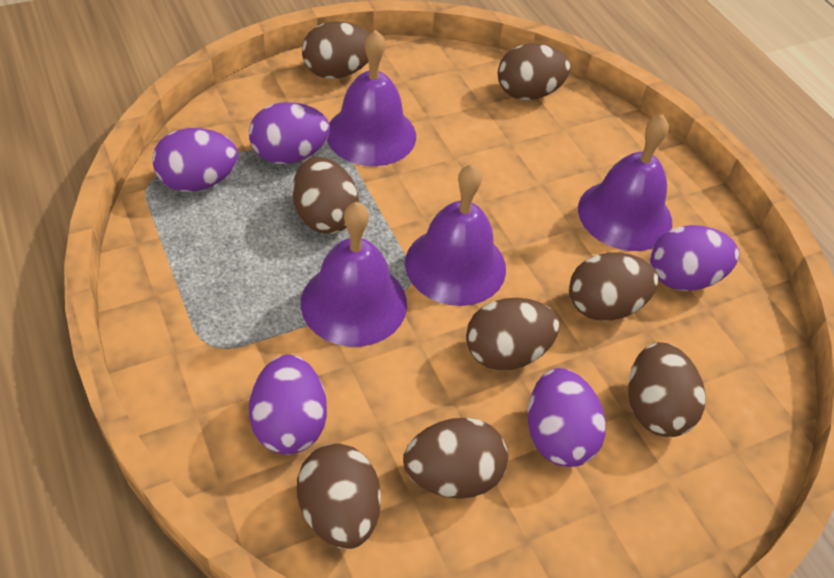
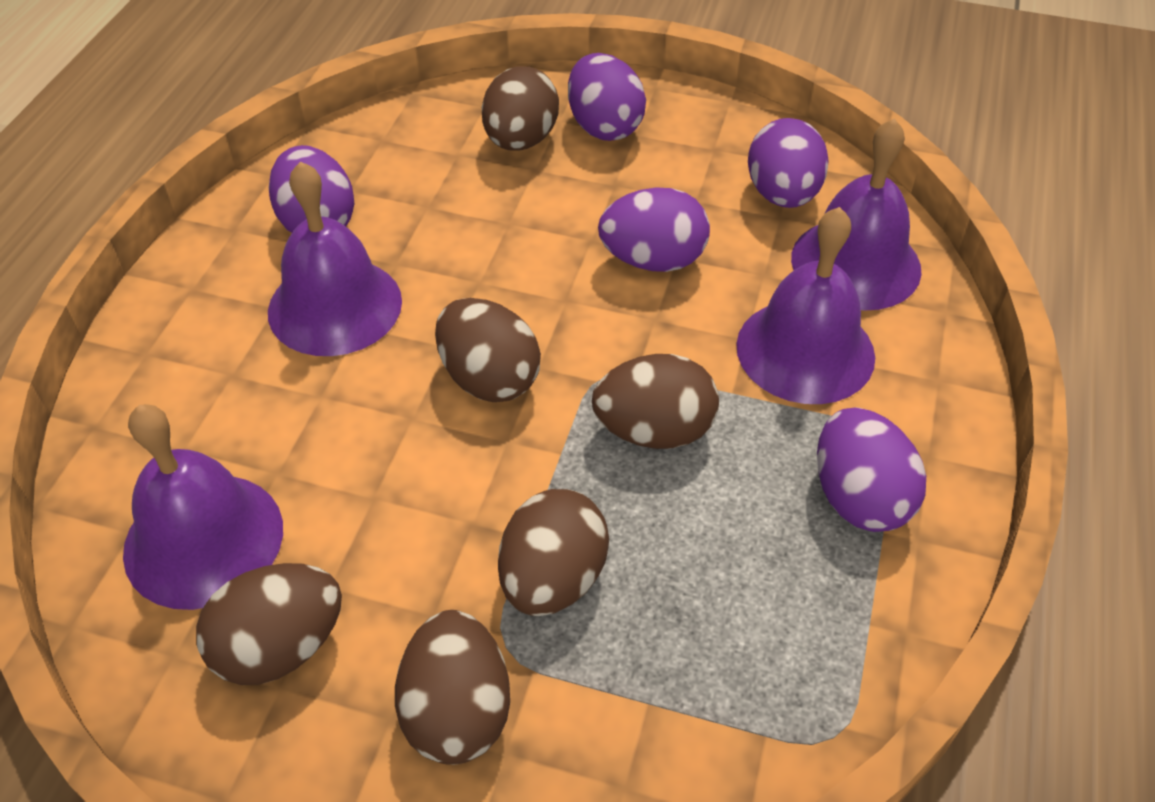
brown egg: 8 -> 6

